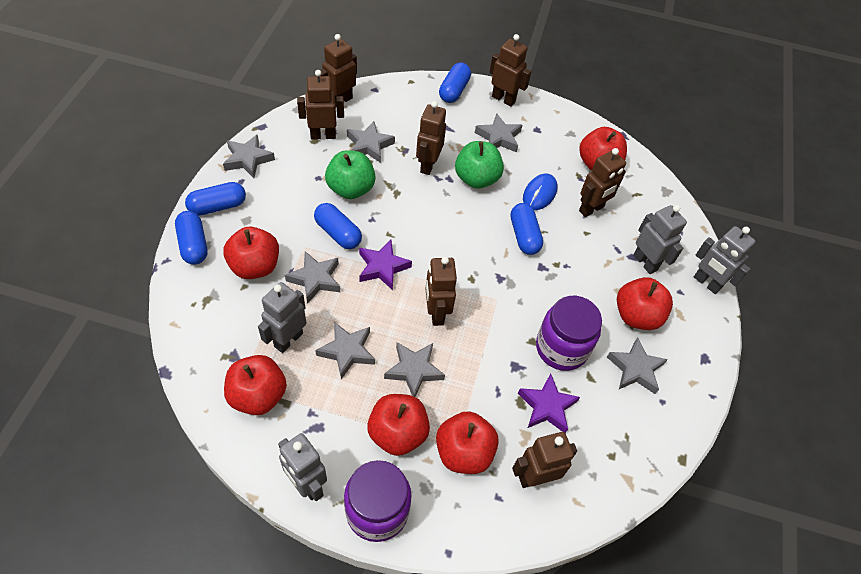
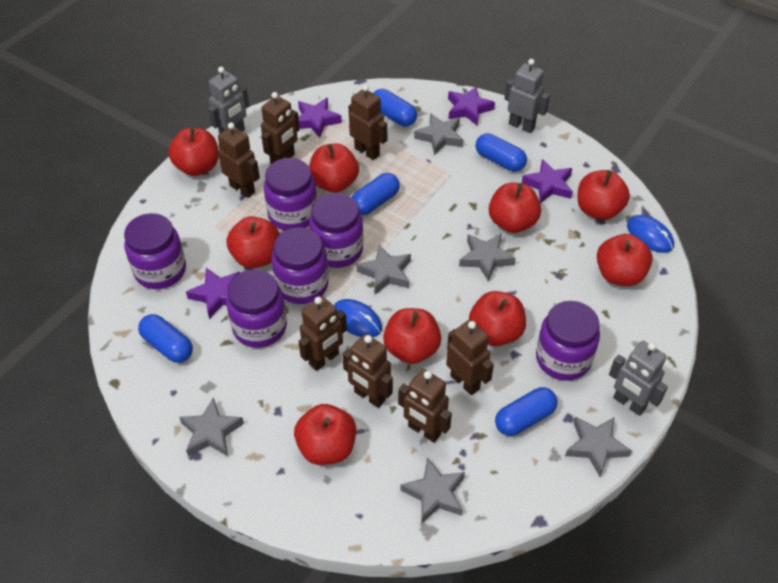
blue mouse: 1 -> 2
green apple: 2 -> 0
grey robot: 4 -> 3
grey star: 7 -> 6
purple jar: 2 -> 6
purple star: 2 -> 4
red apple: 6 -> 9

